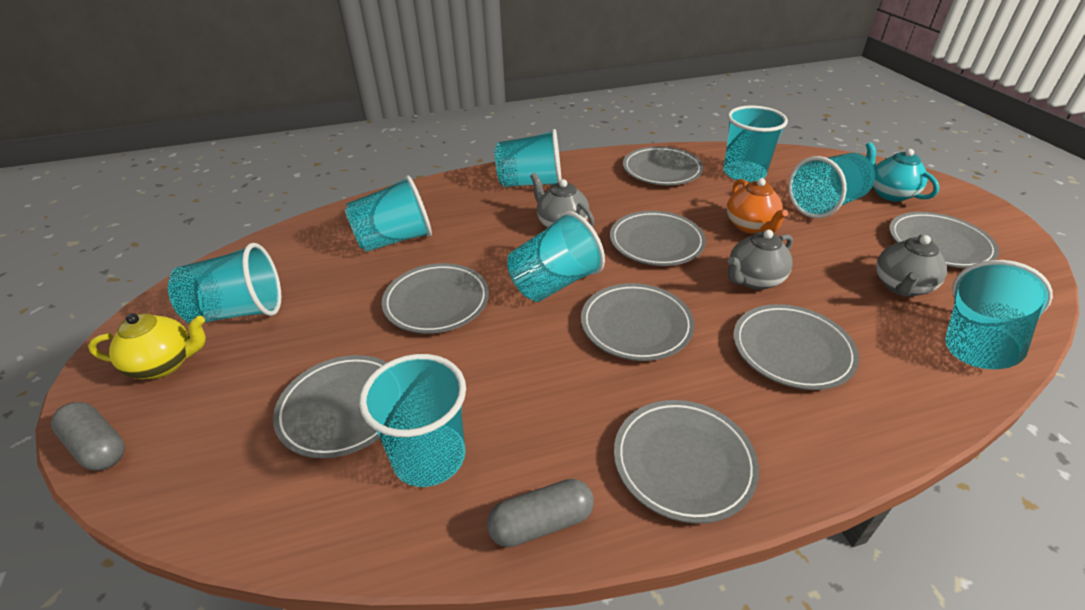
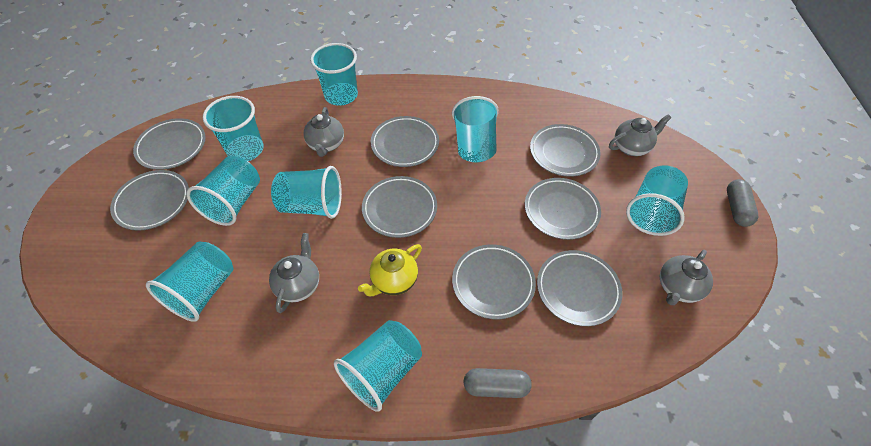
grey teapot: 3 -> 4
orange teapot: 1 -> 0
turquoise teapot: 1 -> 0

